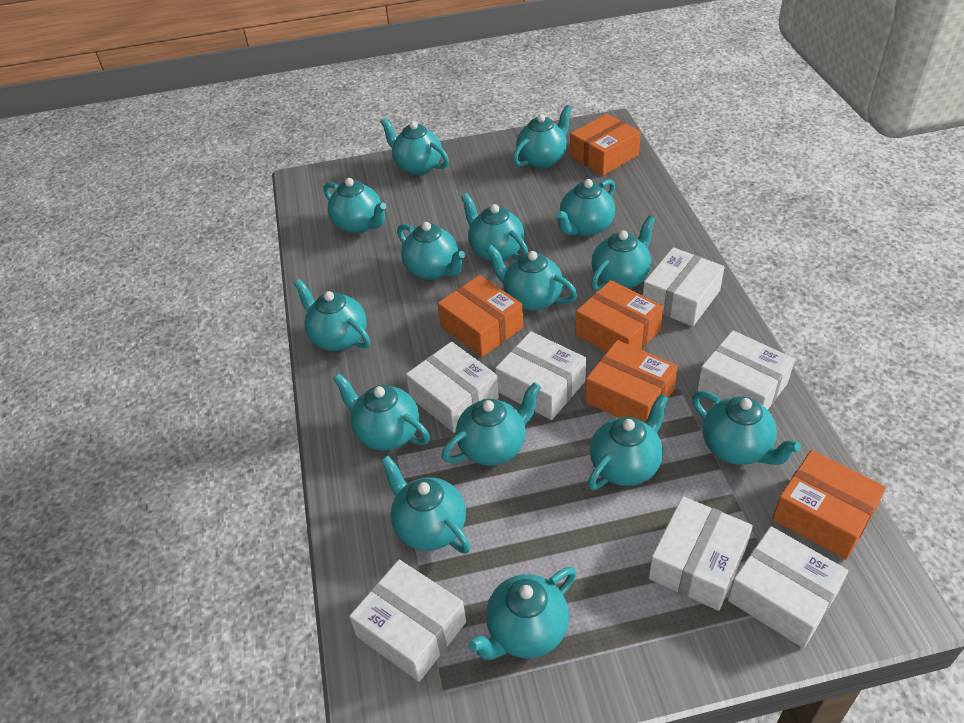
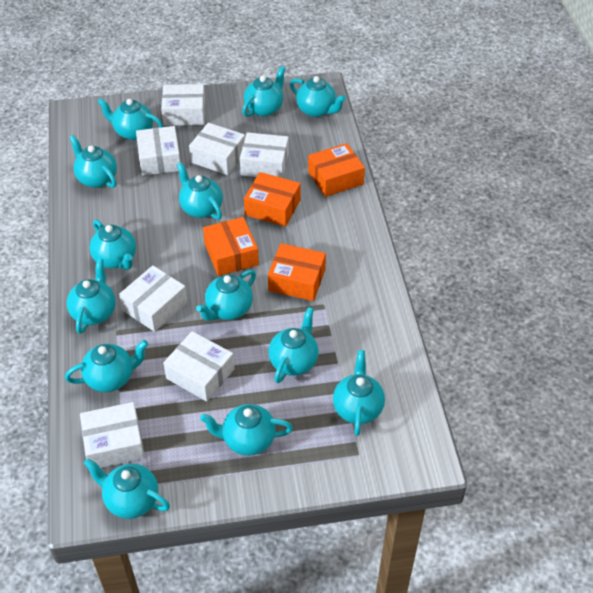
orange box: 5 -> 4
turquoise teapot: 15 -> 13

